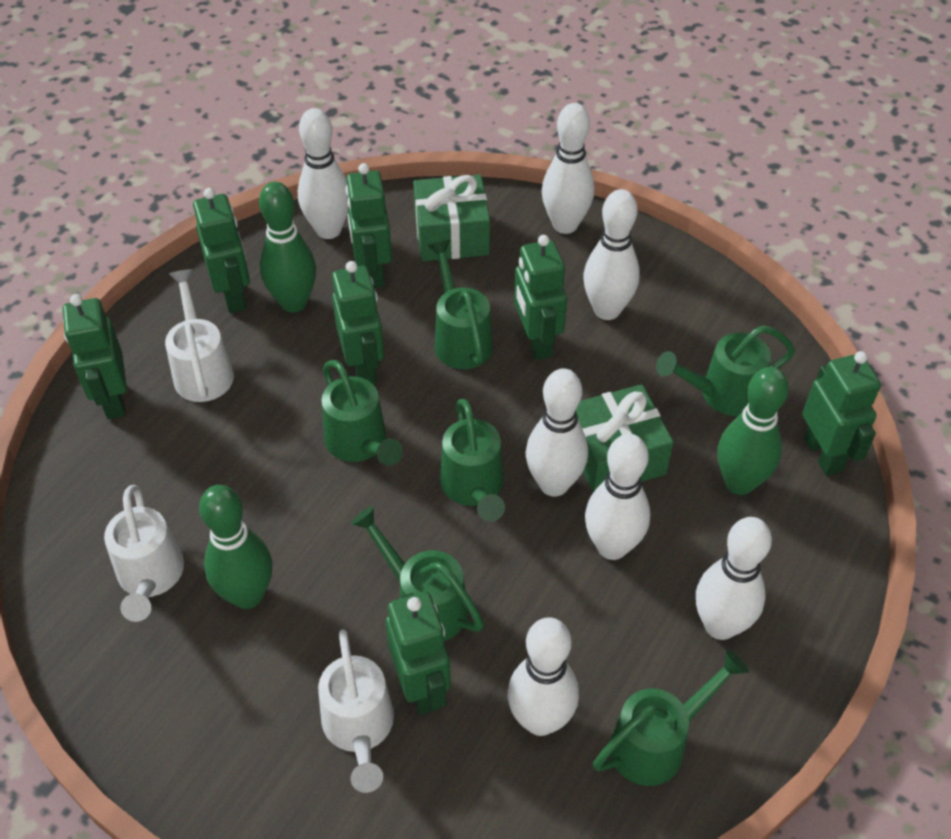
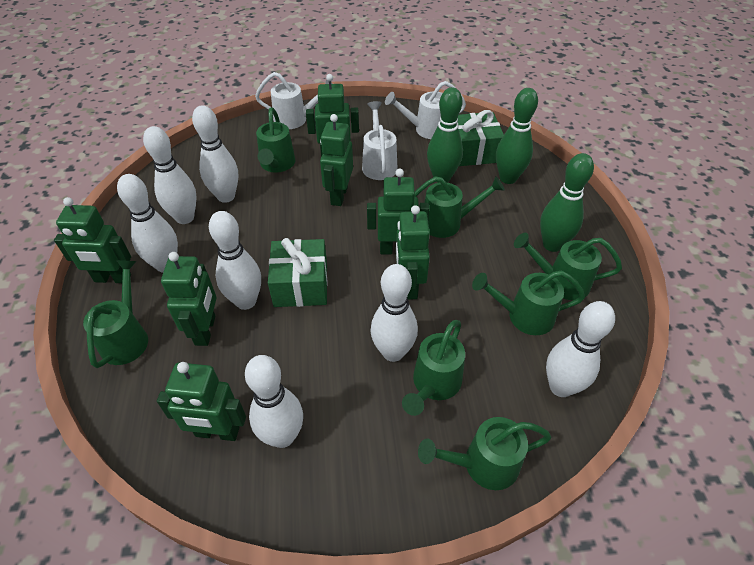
green watering can: 6 -> 7

